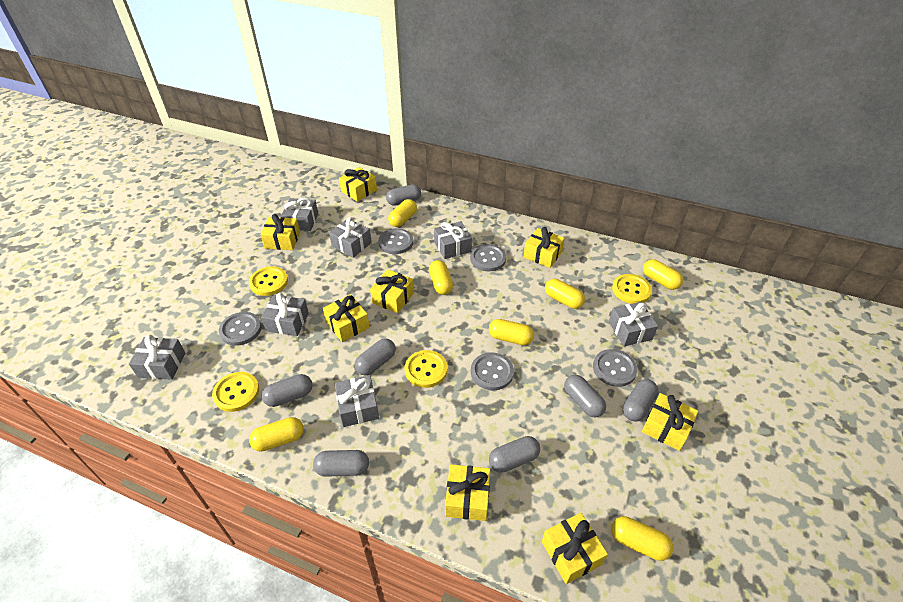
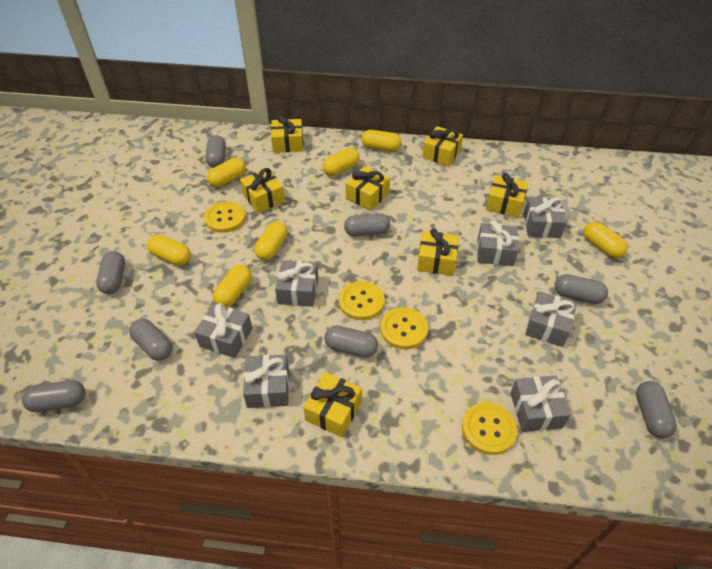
grey button: 5 -> 0
grey capsule: 7 -> 8
yellow gift: 8 -> 7

